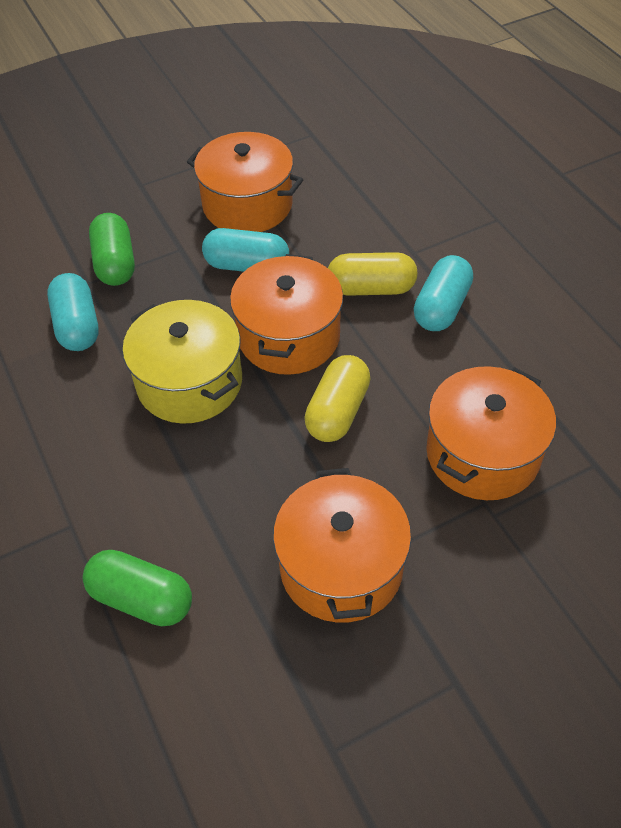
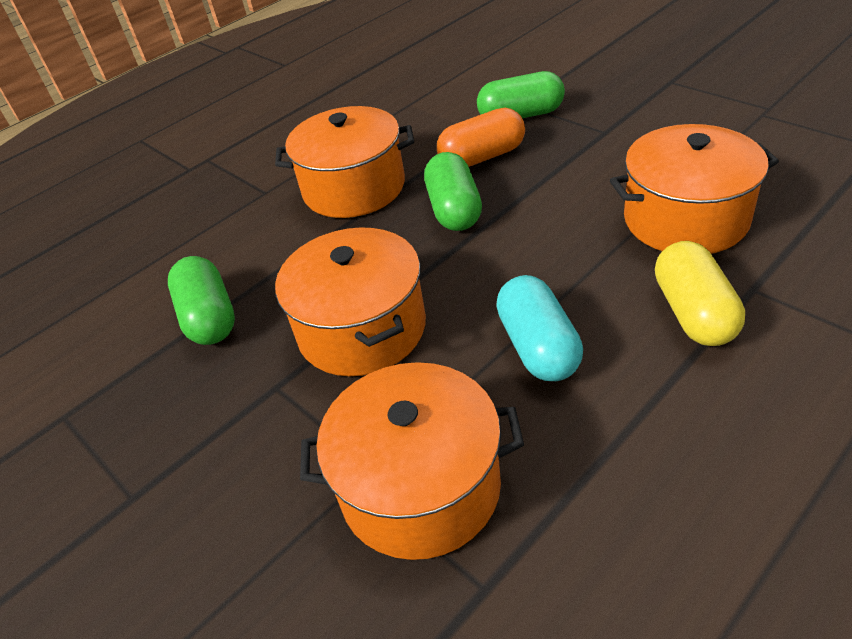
green capsule: 2 -> 3
orange capsule: 0 -> 1
turquoise capsule: 3 -> 1
yellow capsule: 2 -> 1
yellow pot: 1 -> 0

